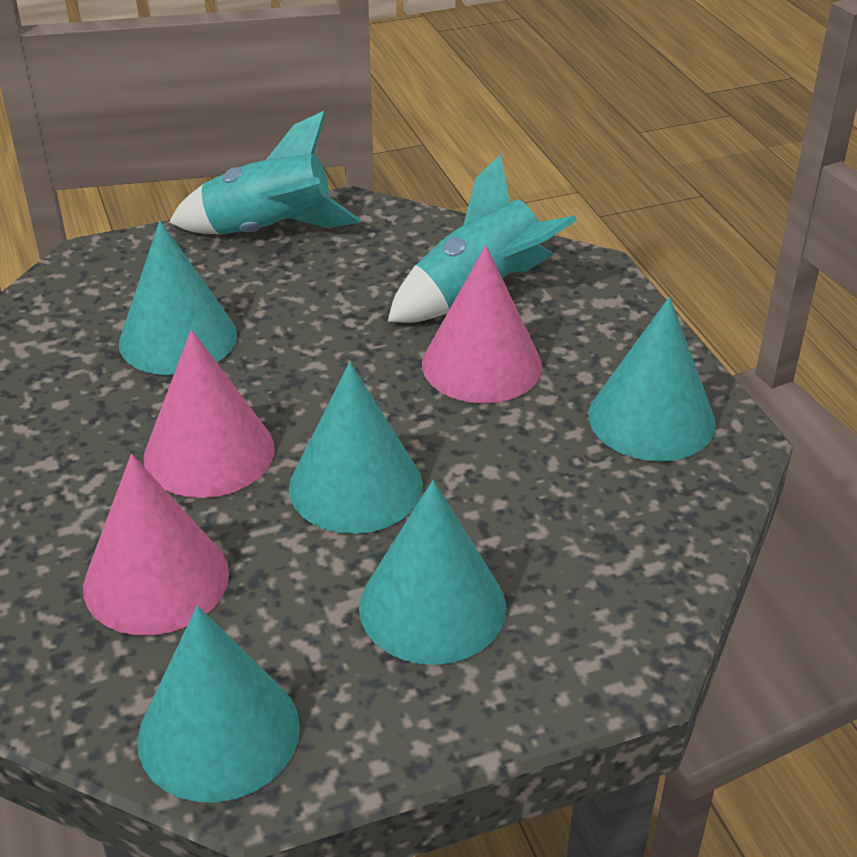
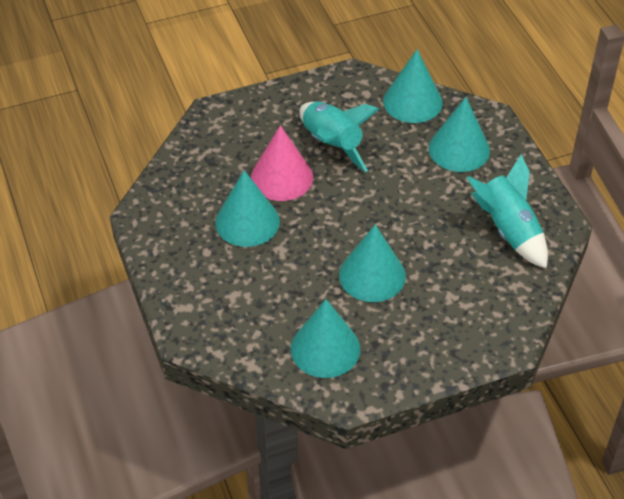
pink cone: 3 -> 1

